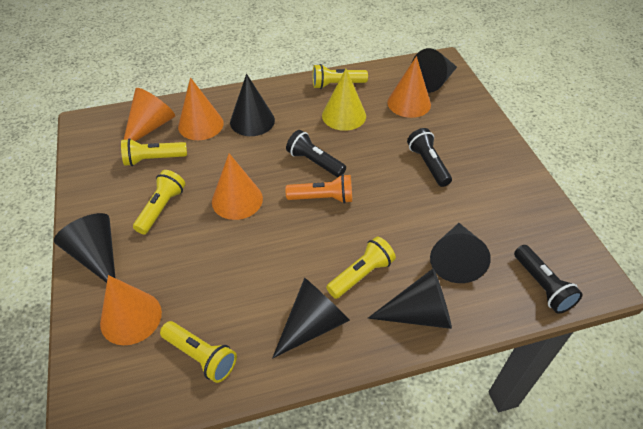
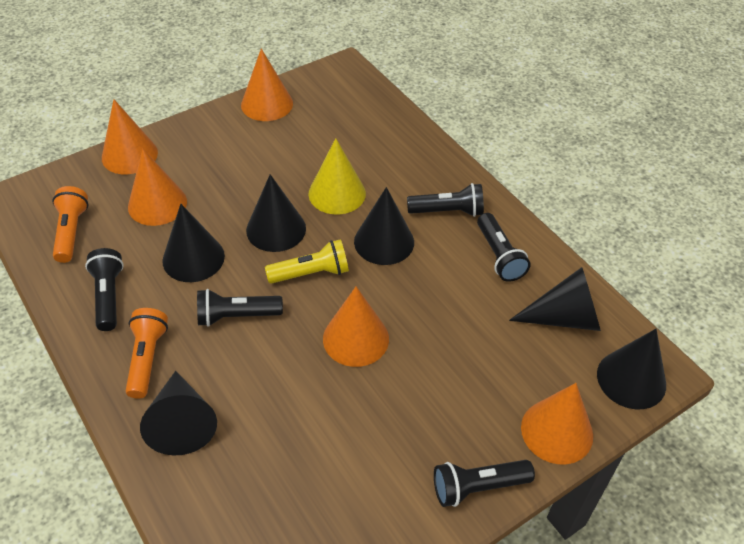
black flashlight: 3 -> 5
orange flashlight: 1 -> 2
yellow flashlight: 5 -> 1

